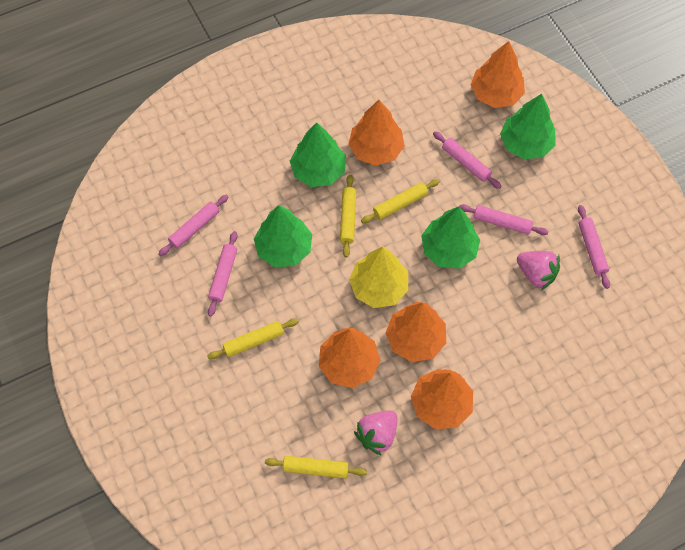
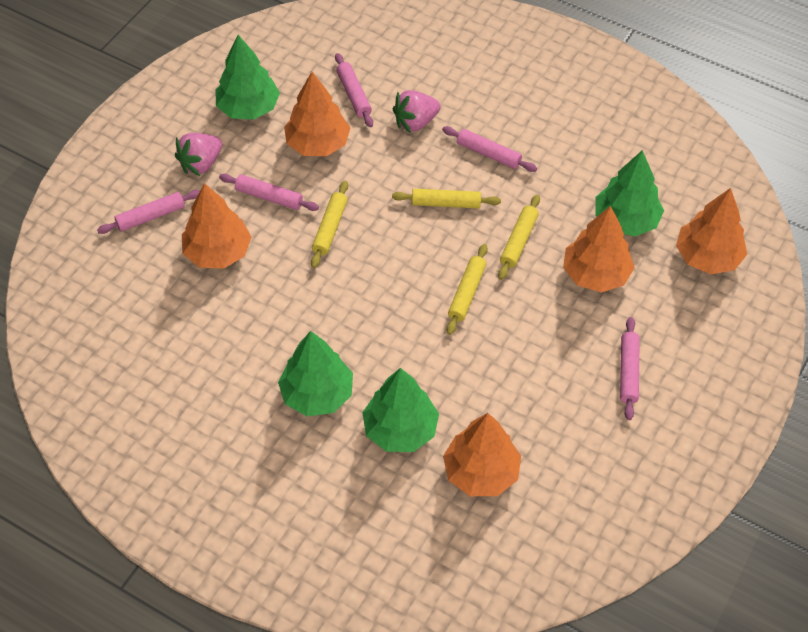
yellow tree: 1 -> 0

